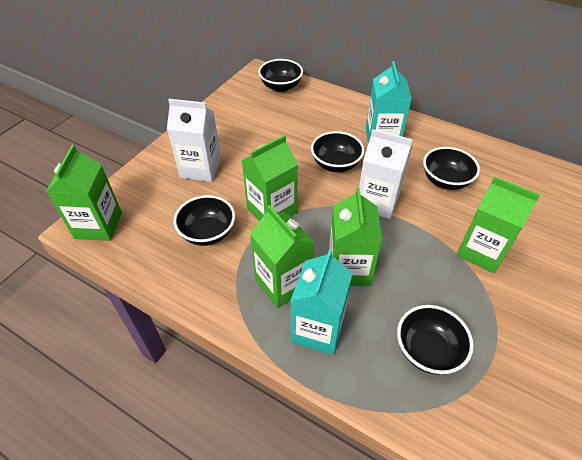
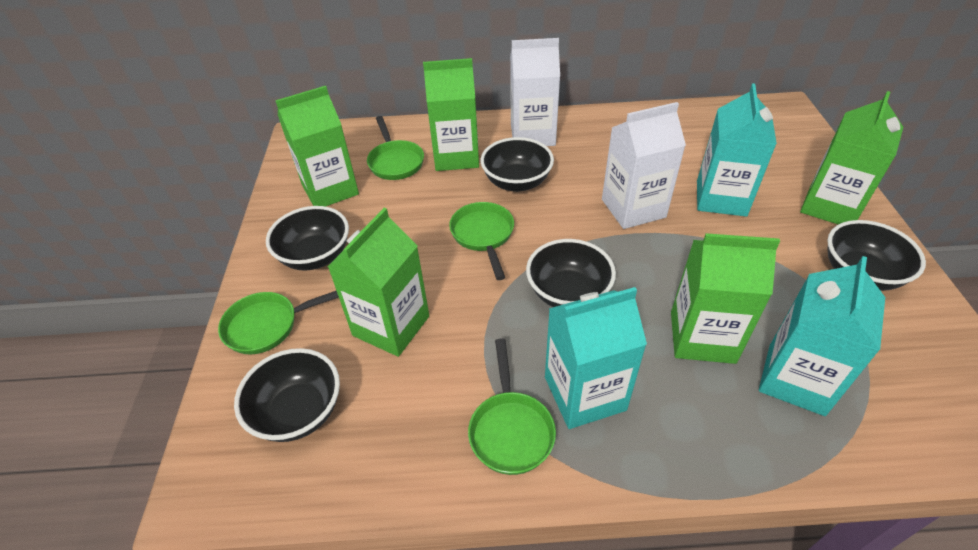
green pan: 0 -> 4
turquoise carton: 2 -> 3

